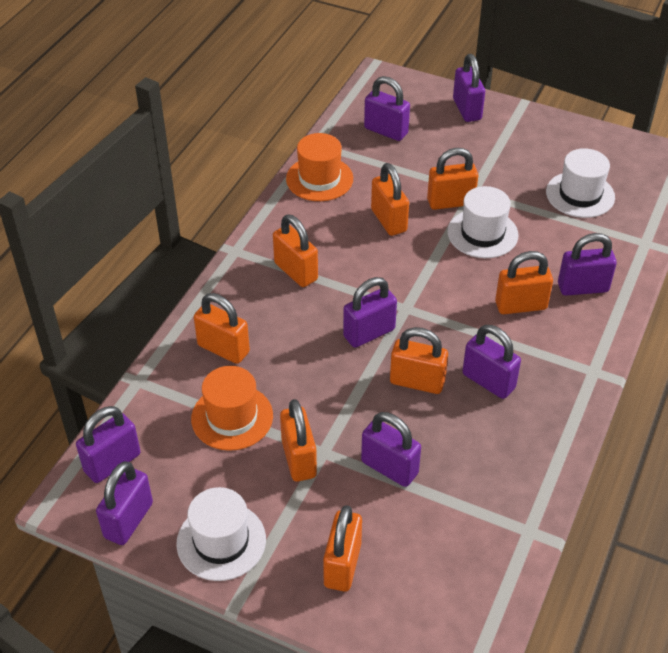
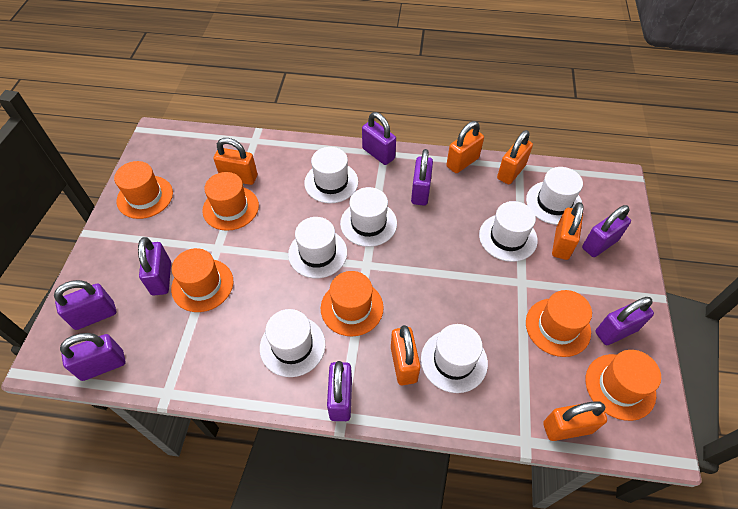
orange hat: 2 -> 6
orange padlock: 8 -> 6
white hat: 3 -> 7

